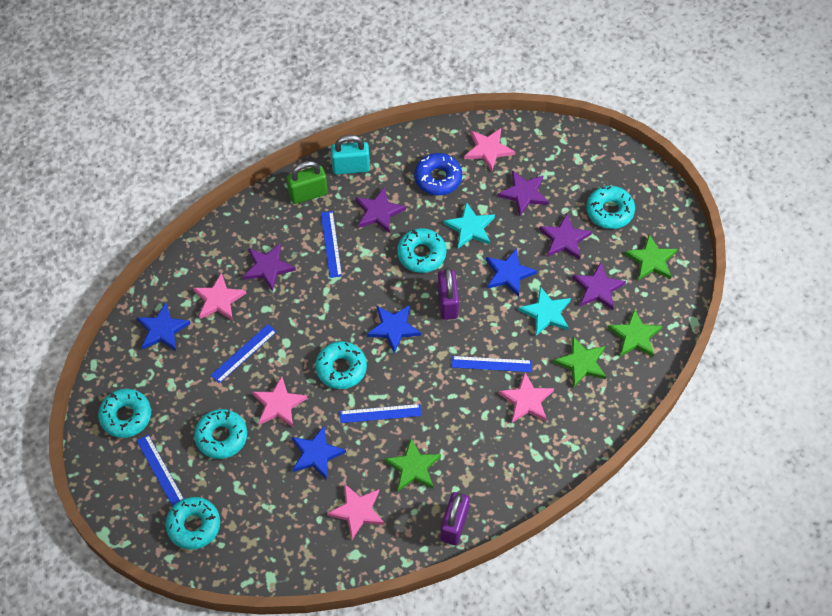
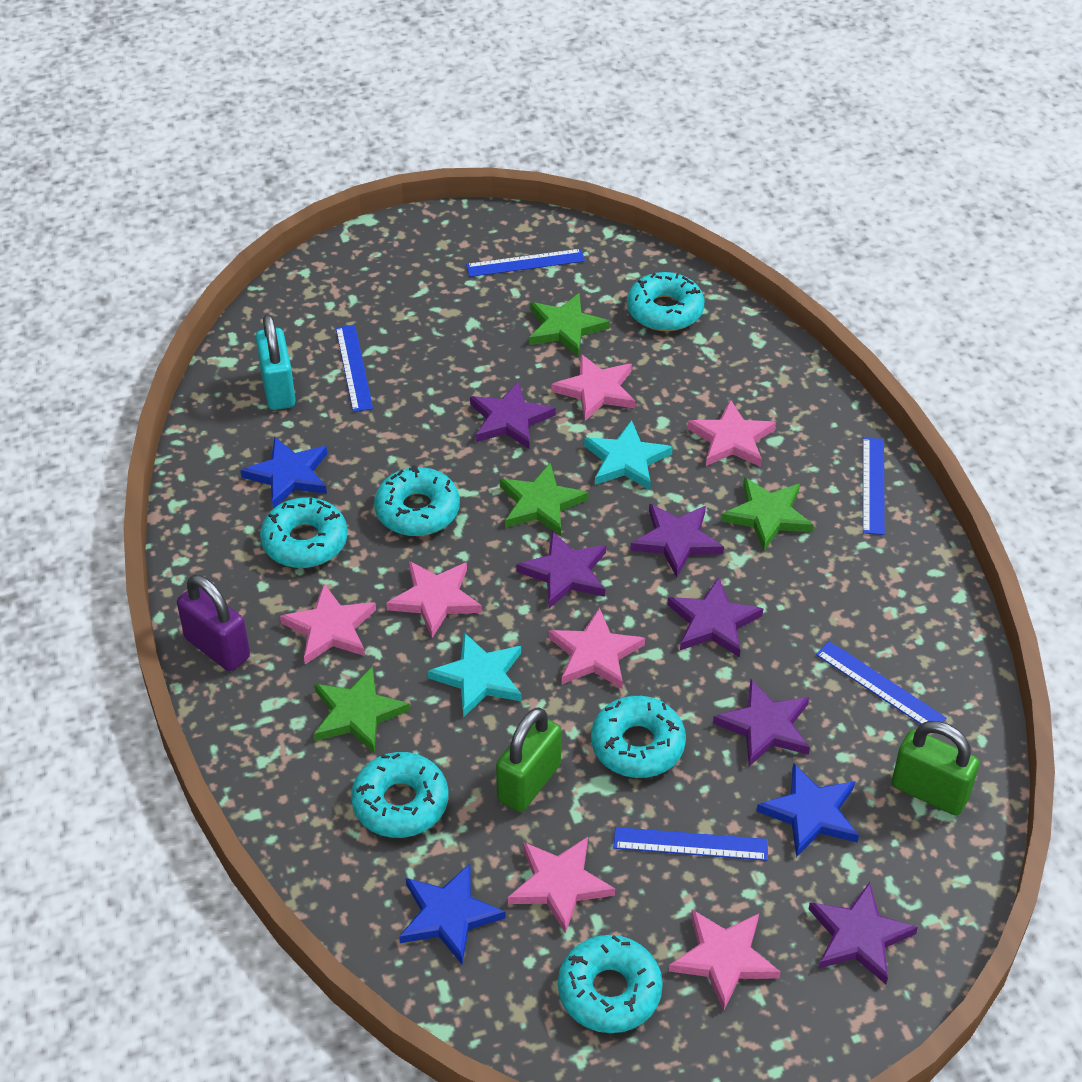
blue donut: 1 -> 0
blue star: 4 -> 3
green padlock: 1 -> 2
pink star: 5 -> 7
purple padlock: 2 -> 1
purple star: 5 -> 6

